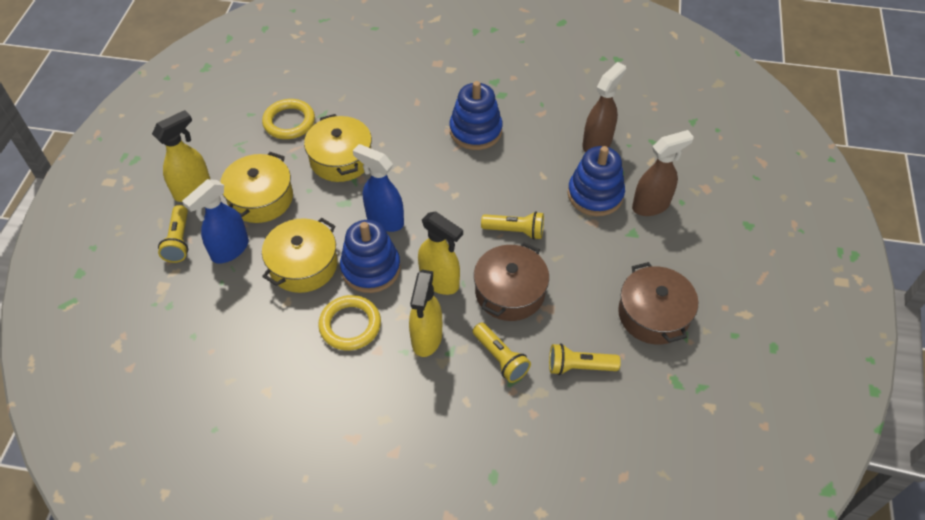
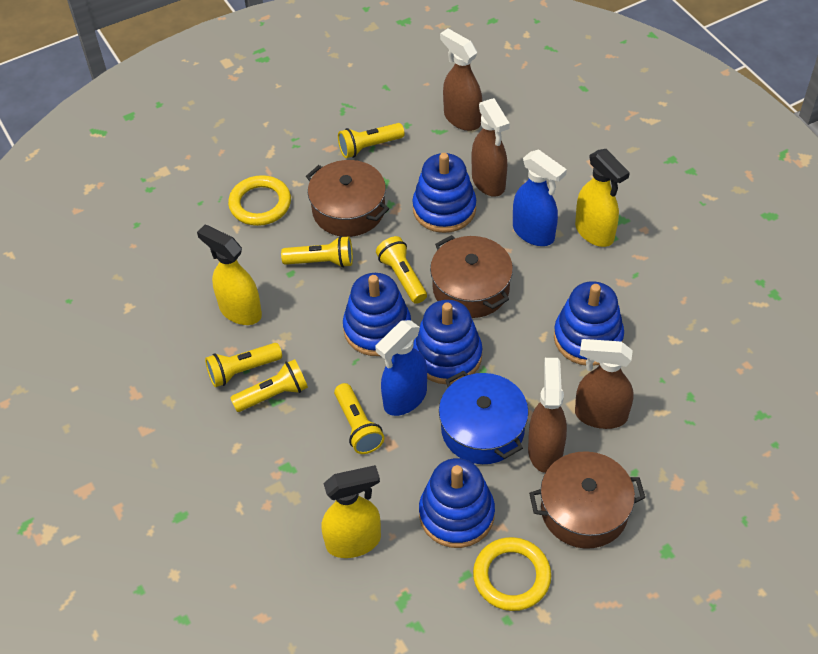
blue pot: 0 -> 1
blue stacking toy: 3 -> 5
brown pot: 2 -> 3
brown spray bottle: 2 -> 4
yellow flashlight: 4 -> 6
yellow pot: 3 -> 0

